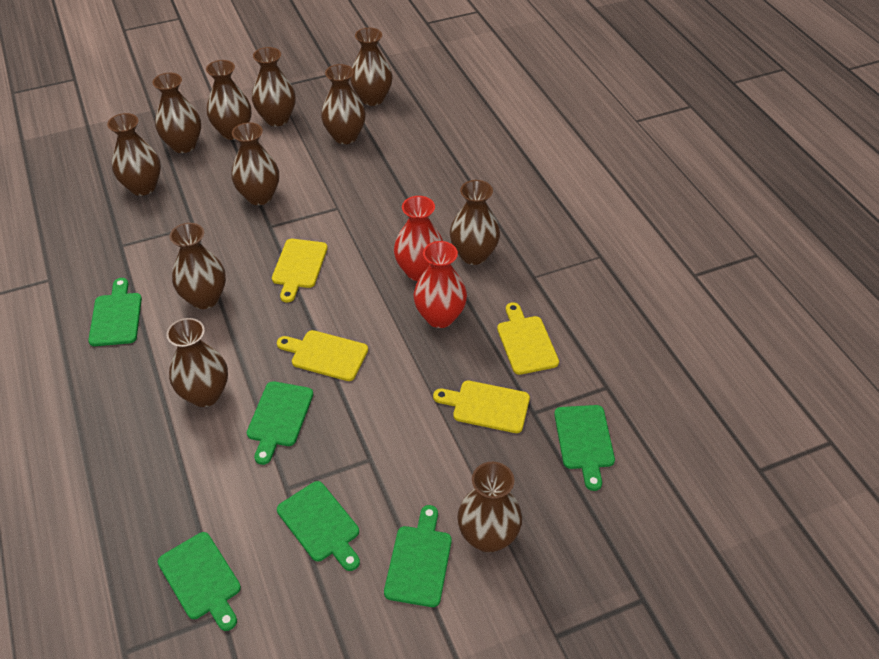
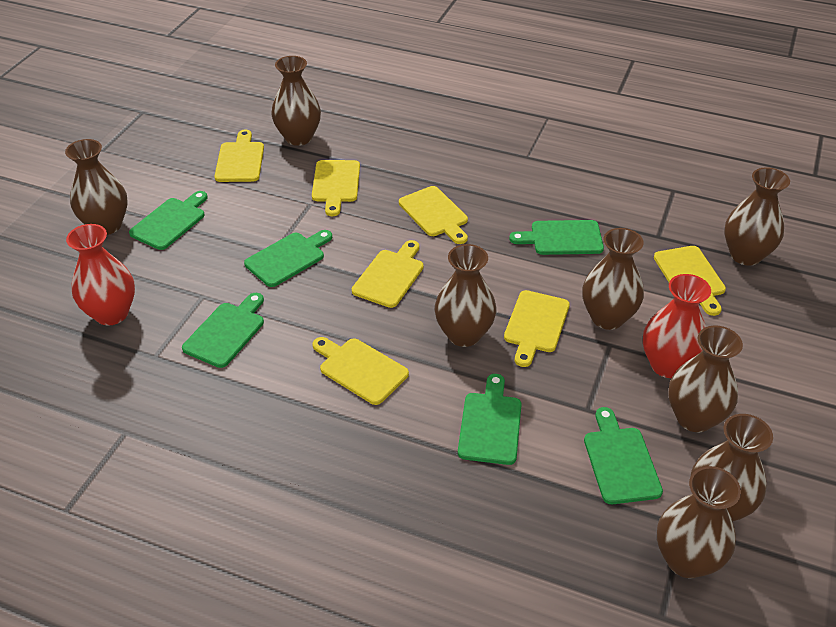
brown vase: 11 -> 8
yellow cutting board: 4 -> 7

